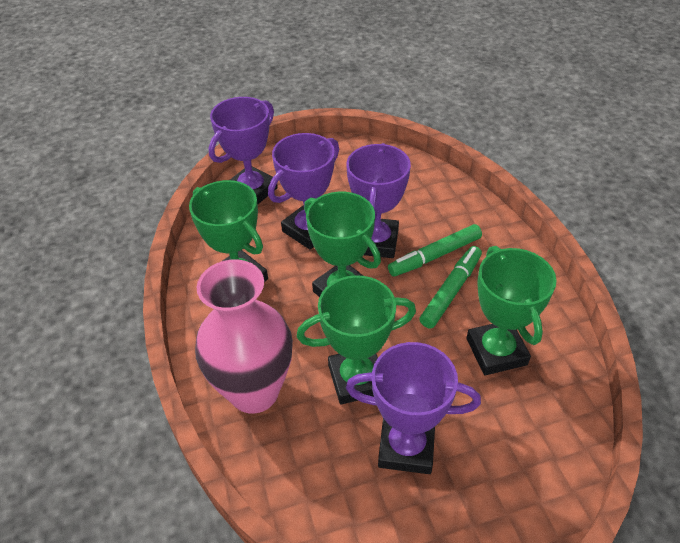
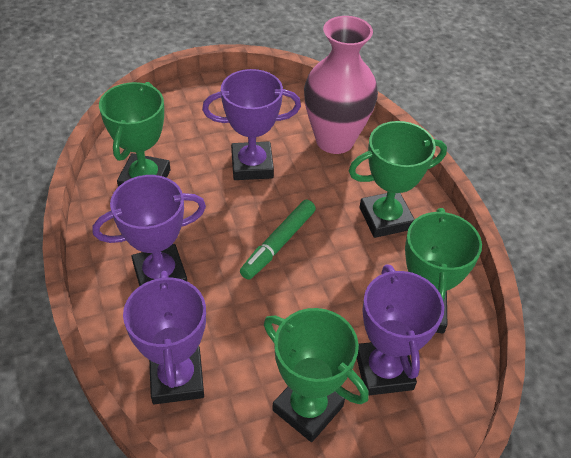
green marker: 2 -> 1

